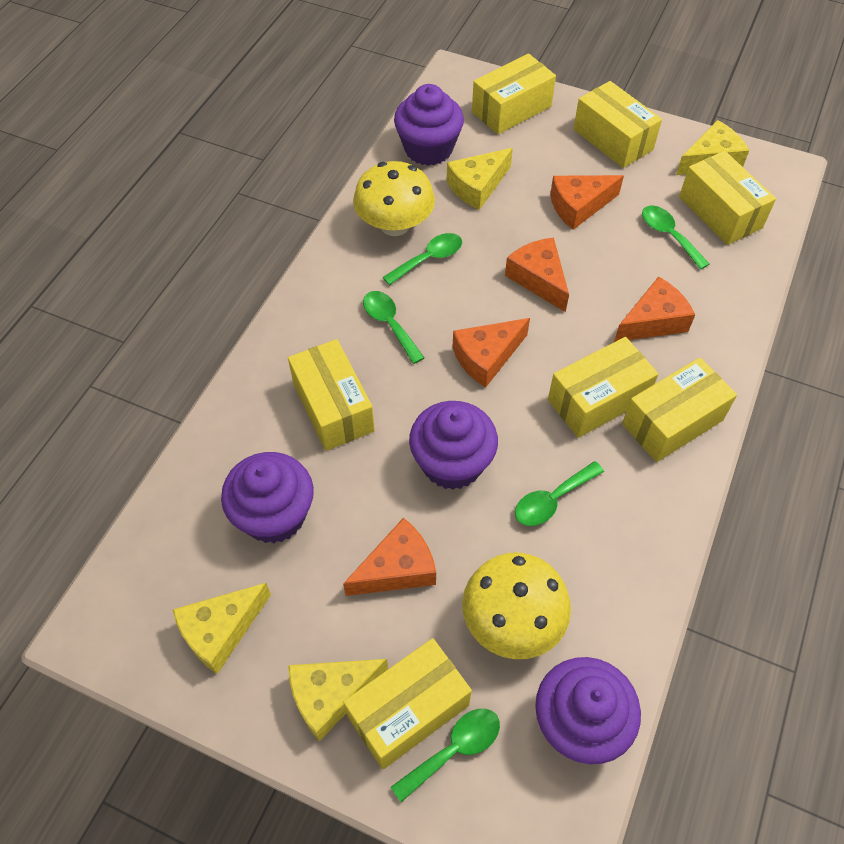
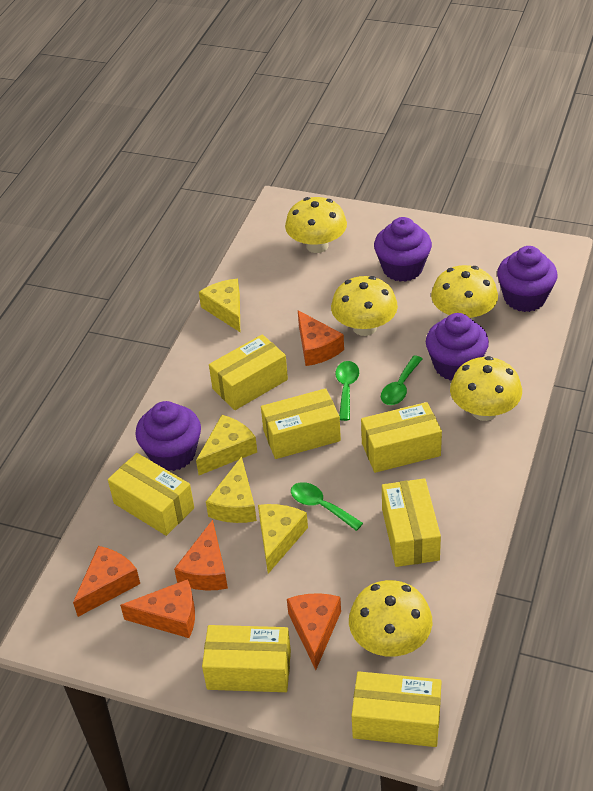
green spoon: 5 -> 3
yellow mushroom: 2 -> 5

